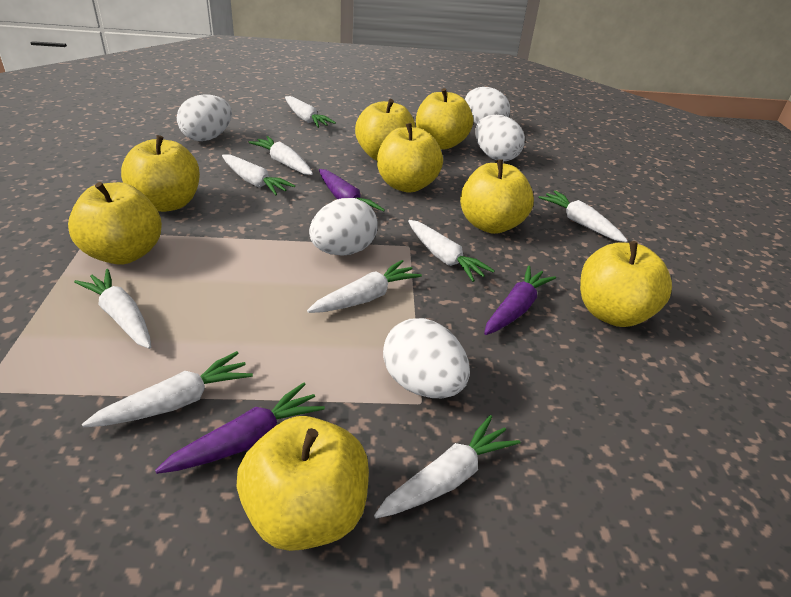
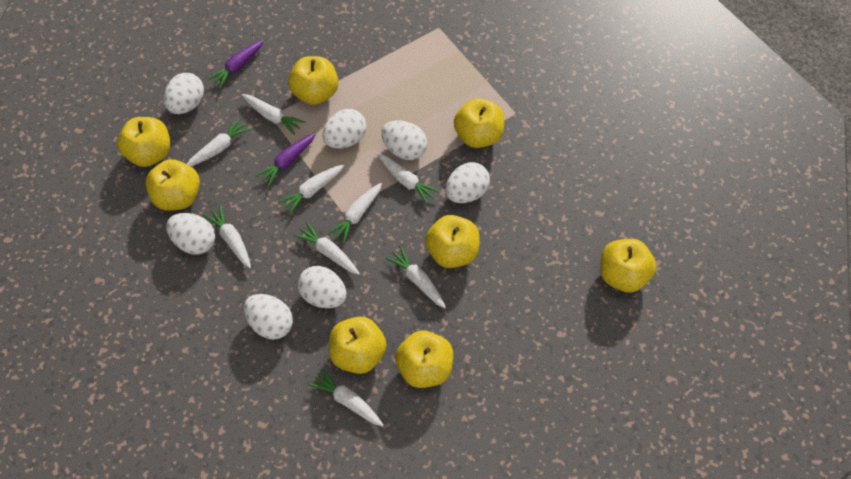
purple carrot: 3 -> 2
white egg: 5 -> 7

